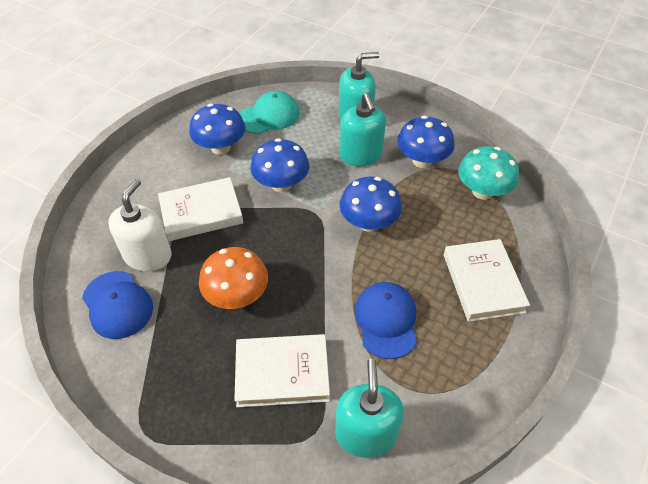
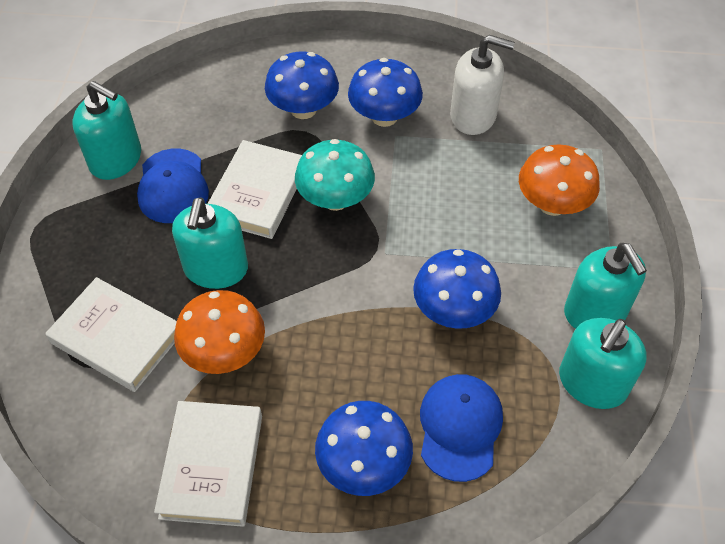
orange mushroom: 1 -> 2
turquoise cap: 1 -> 0
turquoise soap dispenser: 3 -> 4

